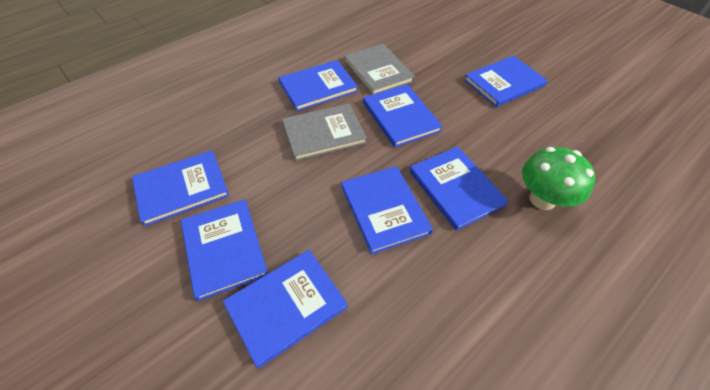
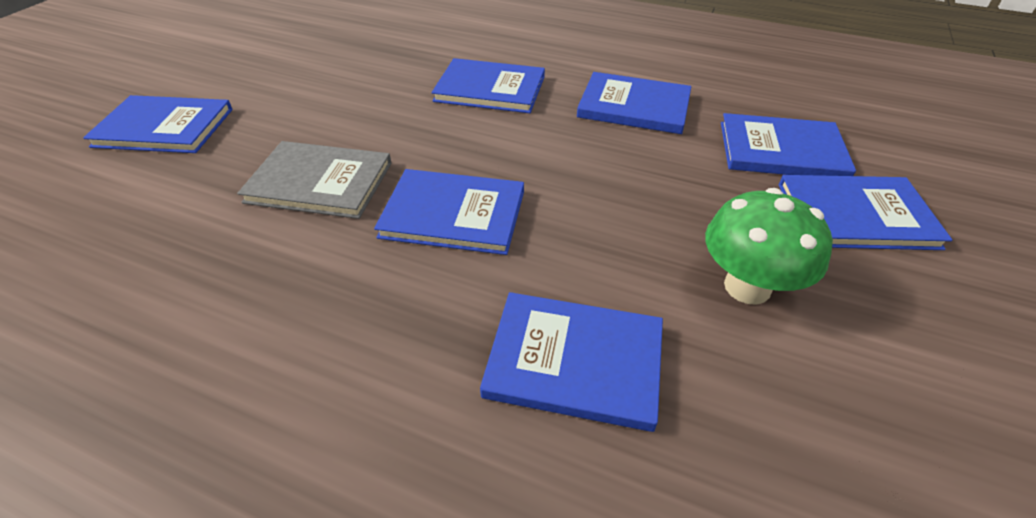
blue book: 8 -> 7
grey book: 2 -> 1

